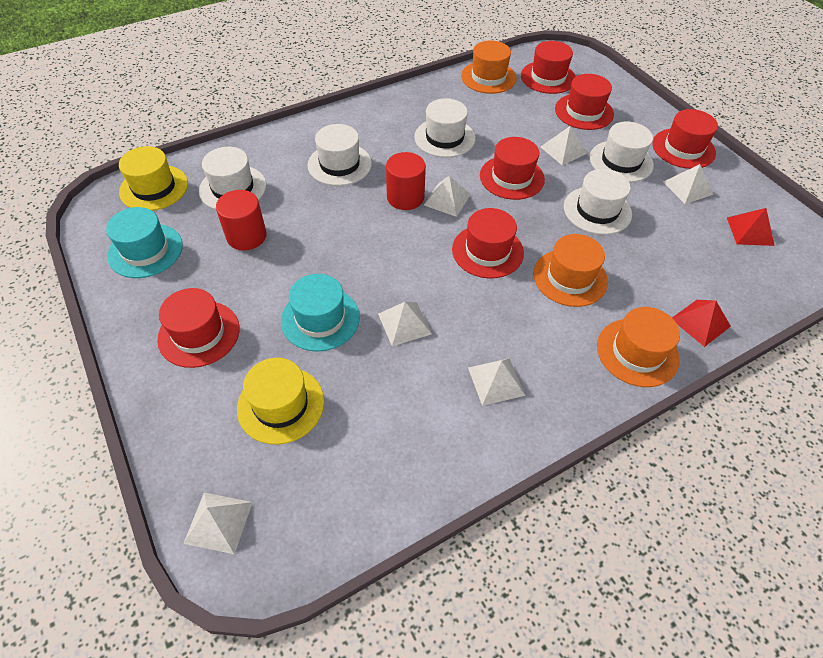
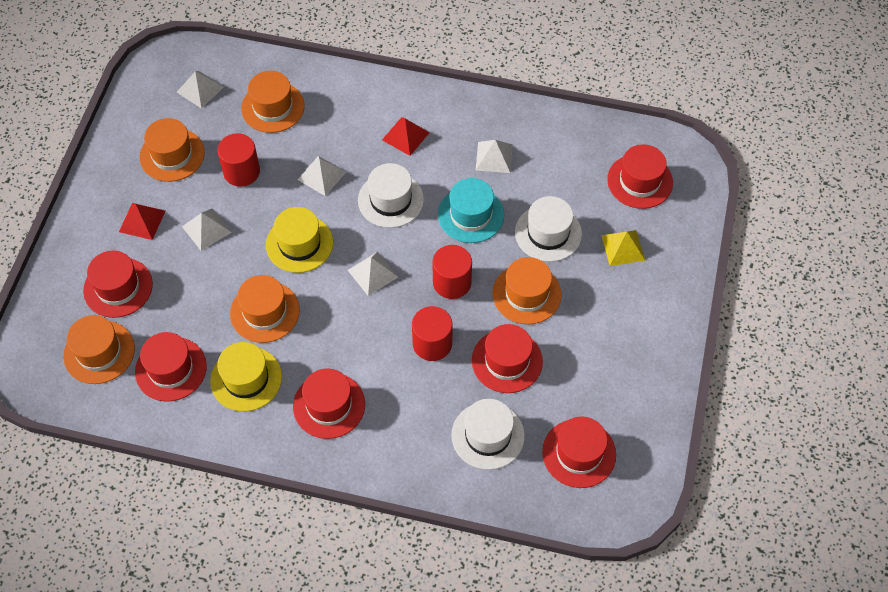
orange hat: 3 -> 5
red cylinder: 2 -> 3
turquoise hat: 2 -> 1
white hat: 5 -> 3
white pyramid: 6 -> 5
yellow pyramid: 0 -> 1

